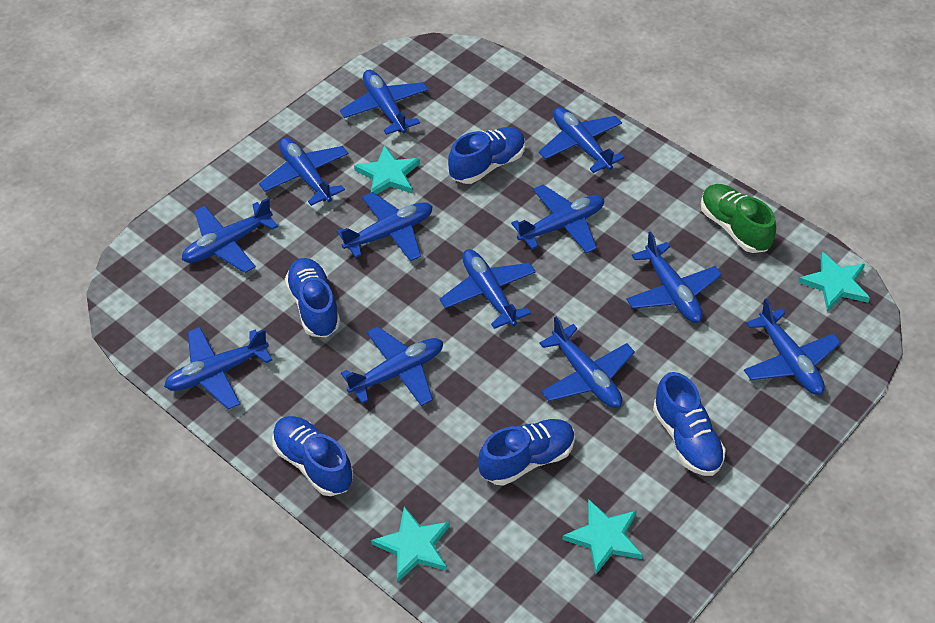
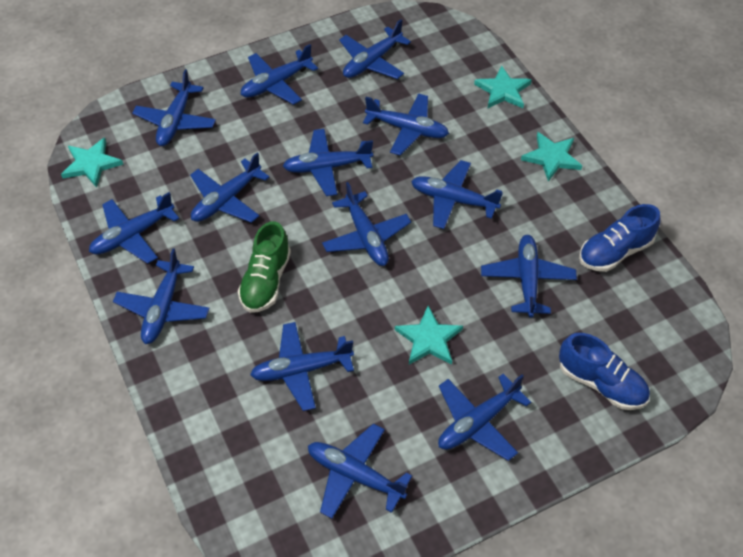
blue plane: 12 -> 14
blue shoe: 5 -> 2

